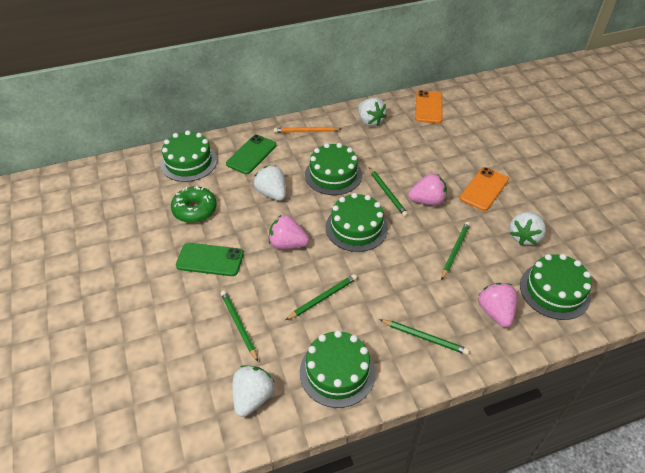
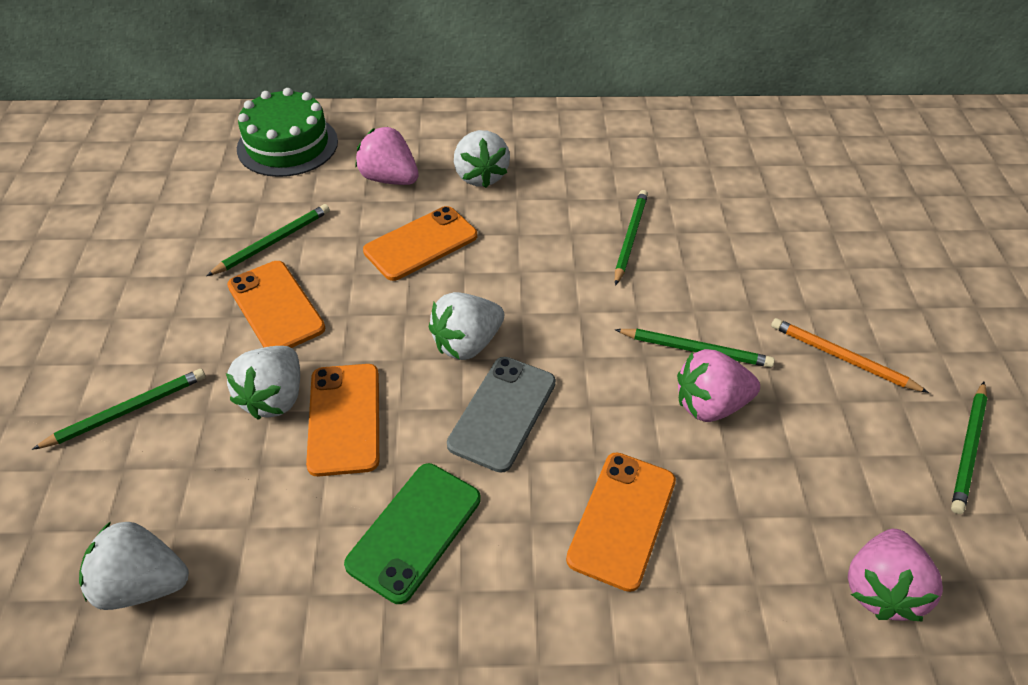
green cake: 5 -> 1
green donut: 1 -> 0
green phone: 2 -> 1
grey phone: 0 -> 1
orange phone: 2 -> 4

